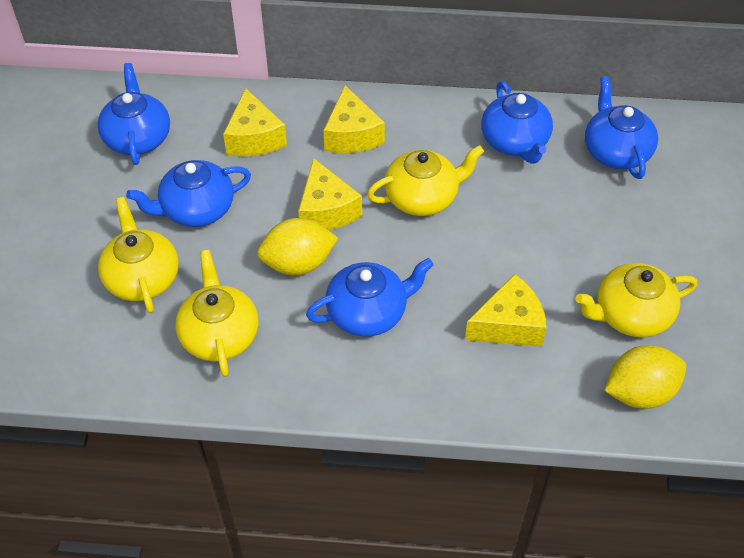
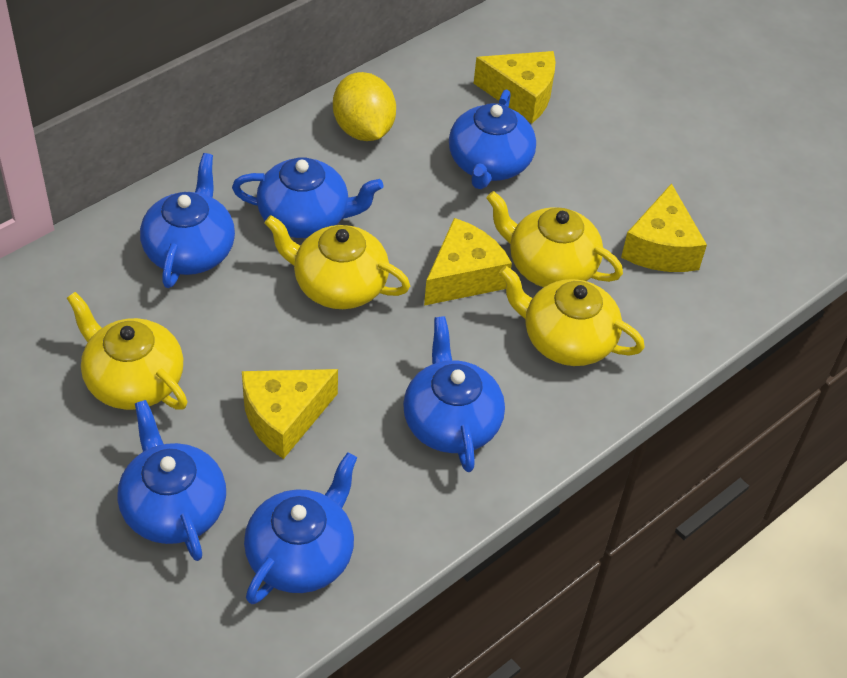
blue teapot: 5 -> 6
yellow lemon: 2 -> 1

